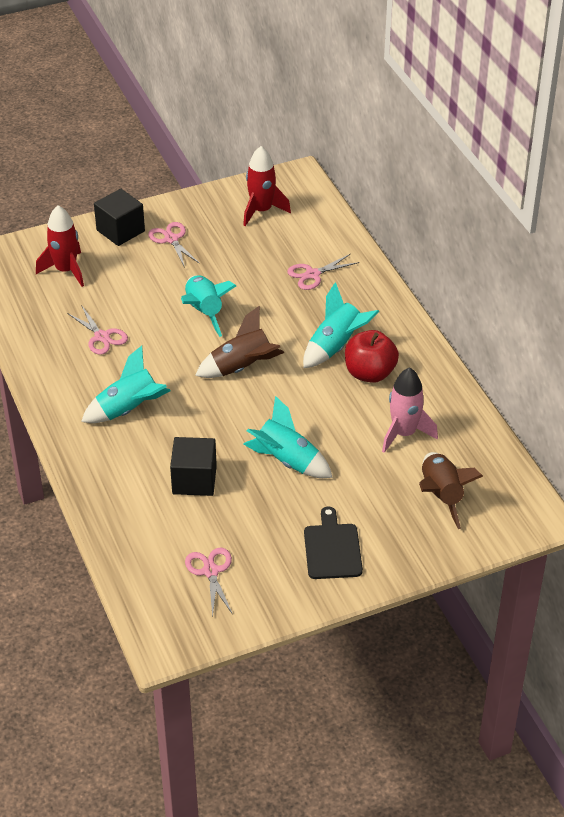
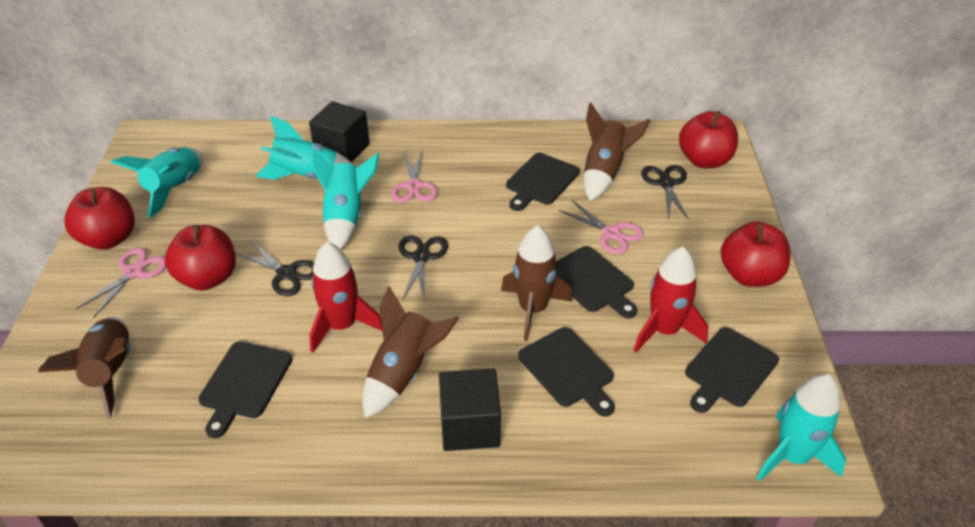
black cutting board: 1 -> 5
black scissors: 0 -> 3
brown rocket: 2 -> 4
pink rocket: 1 -> 0
pink scissors: 4 -> 3
red apple: 1 -> 4

